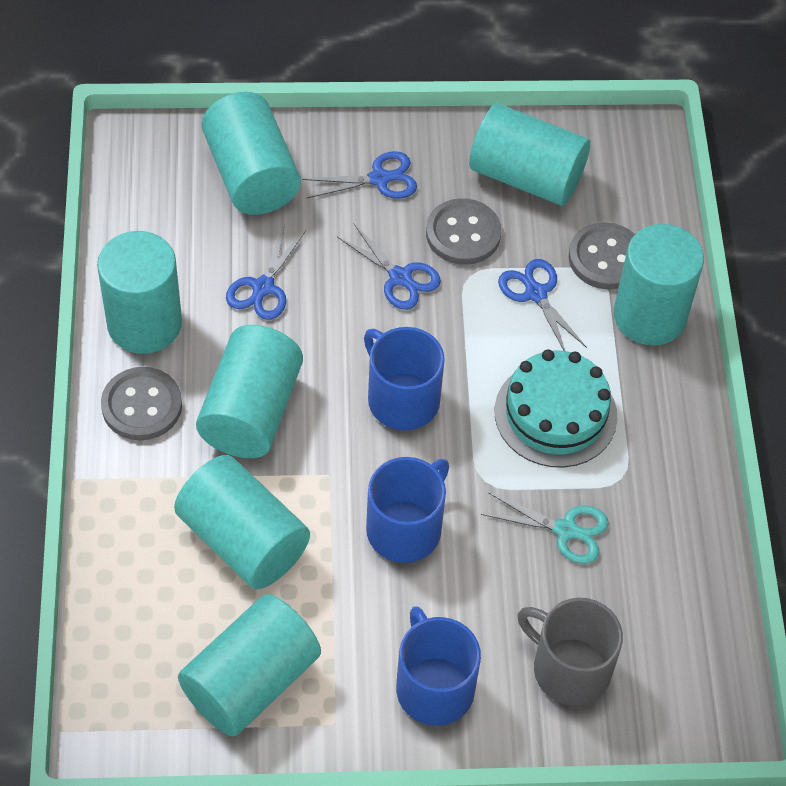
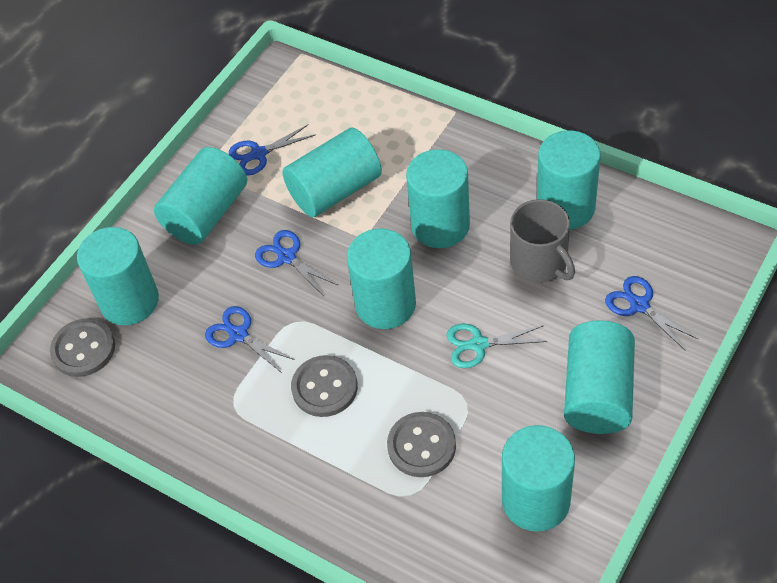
blue mug: 3 -> 0
turquoise cake: 1 -> 0
turquoise cylinder: 7 -> 8

